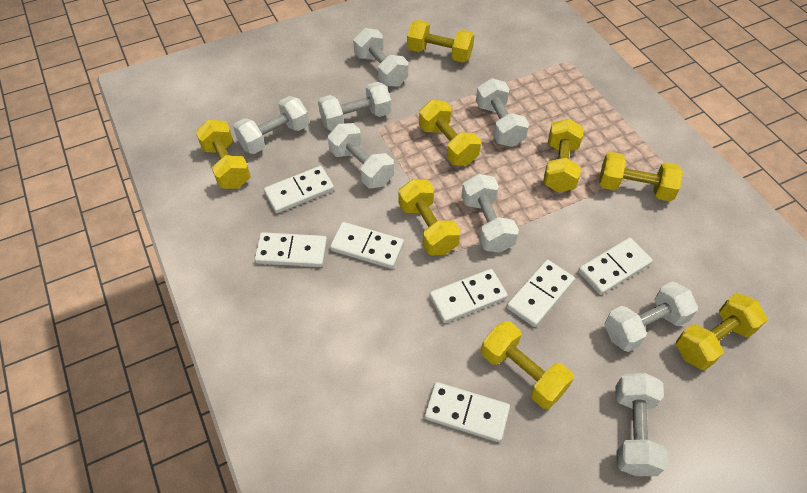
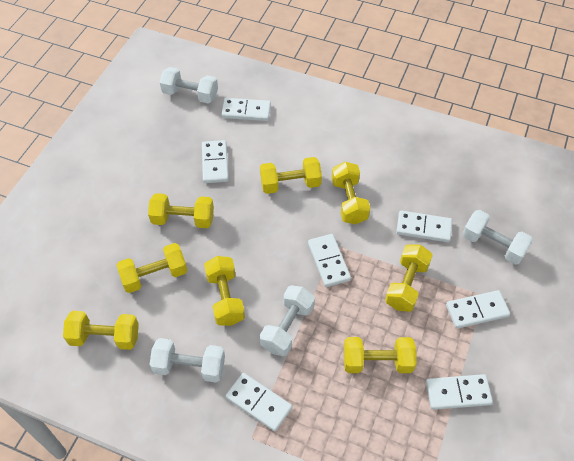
white dumbbell: 8 -> 4

